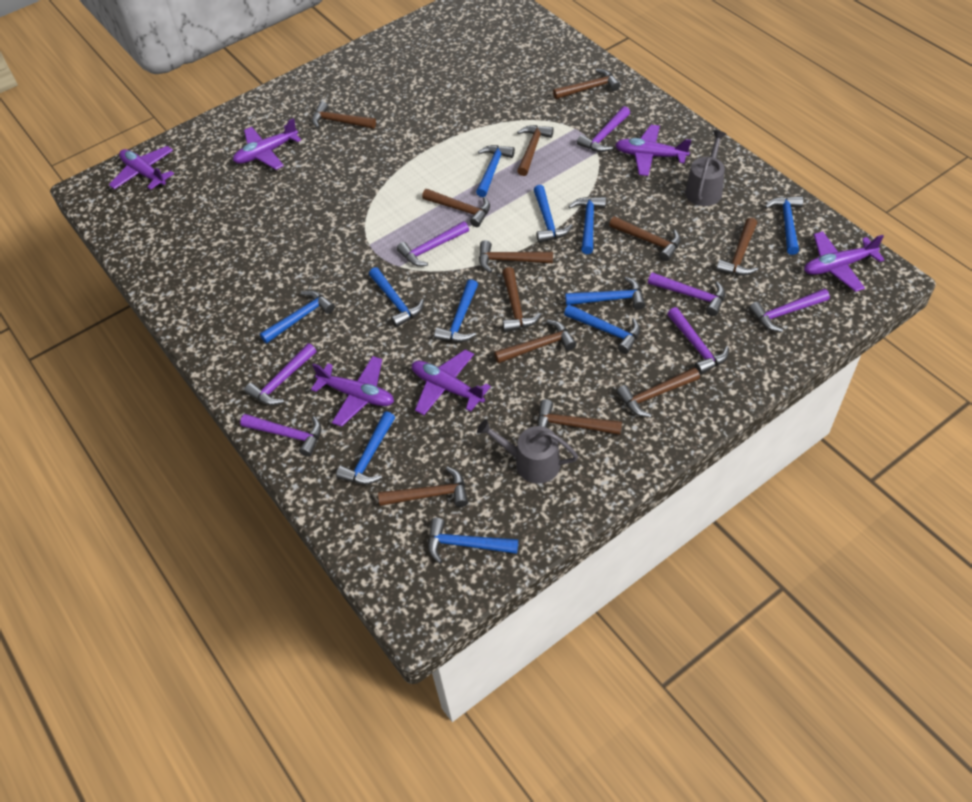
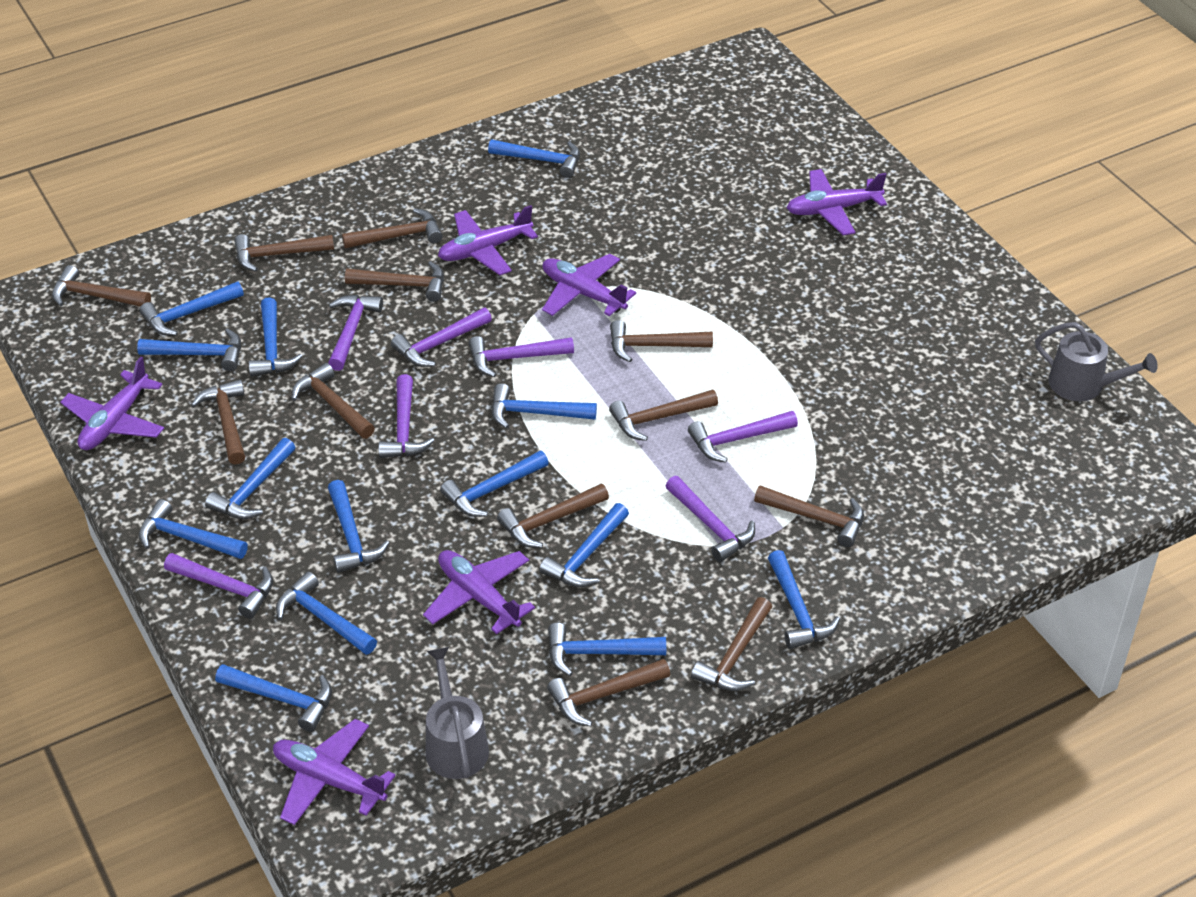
blue hammer: 11 -> 14

